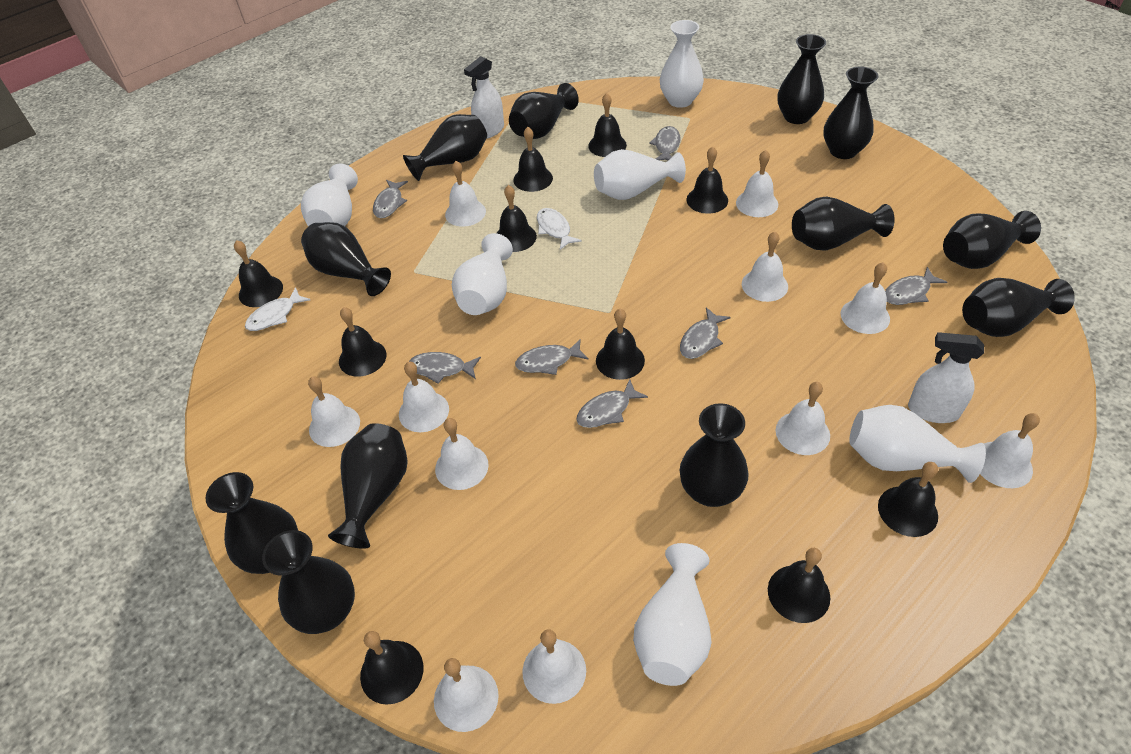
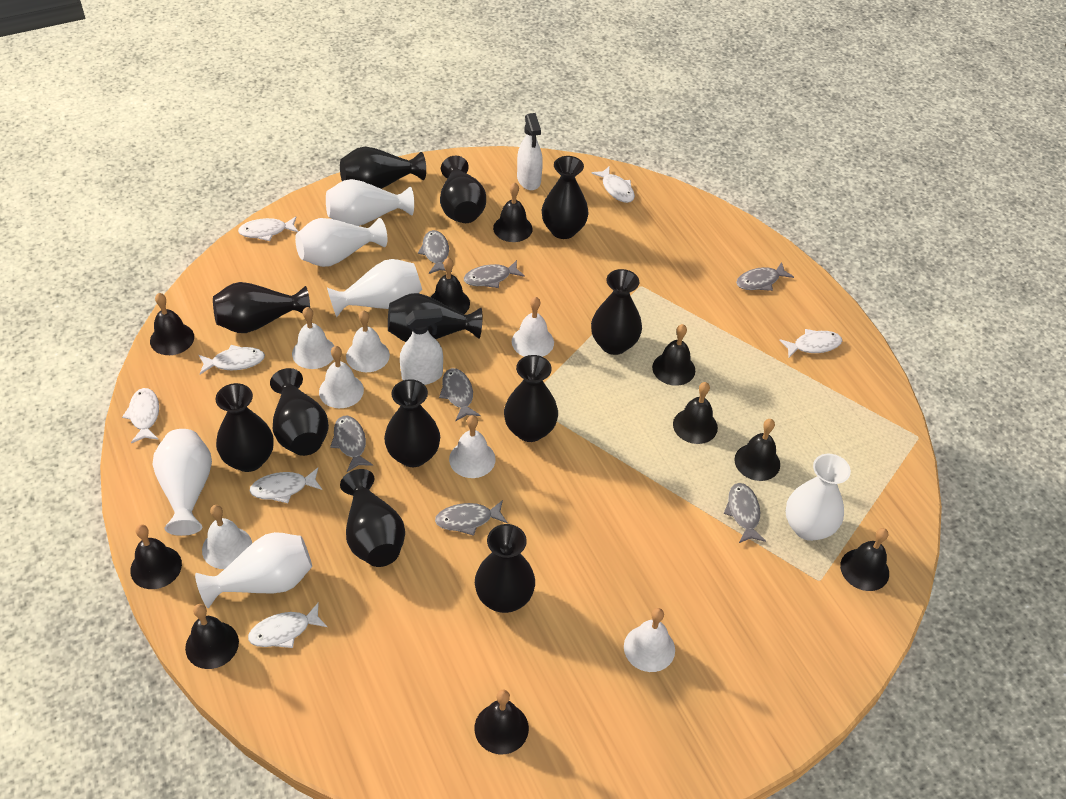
white bell: 11 -> 7
white fish: 2 -> 7

